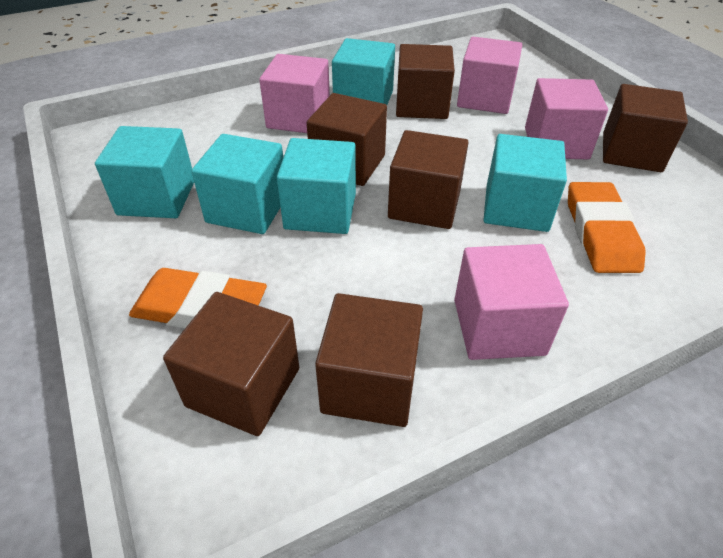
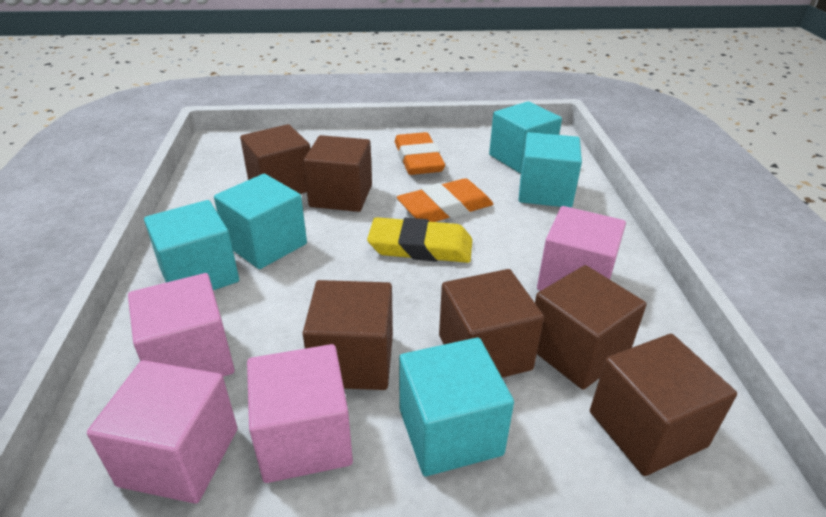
yellow eraser: 0 -> 1

